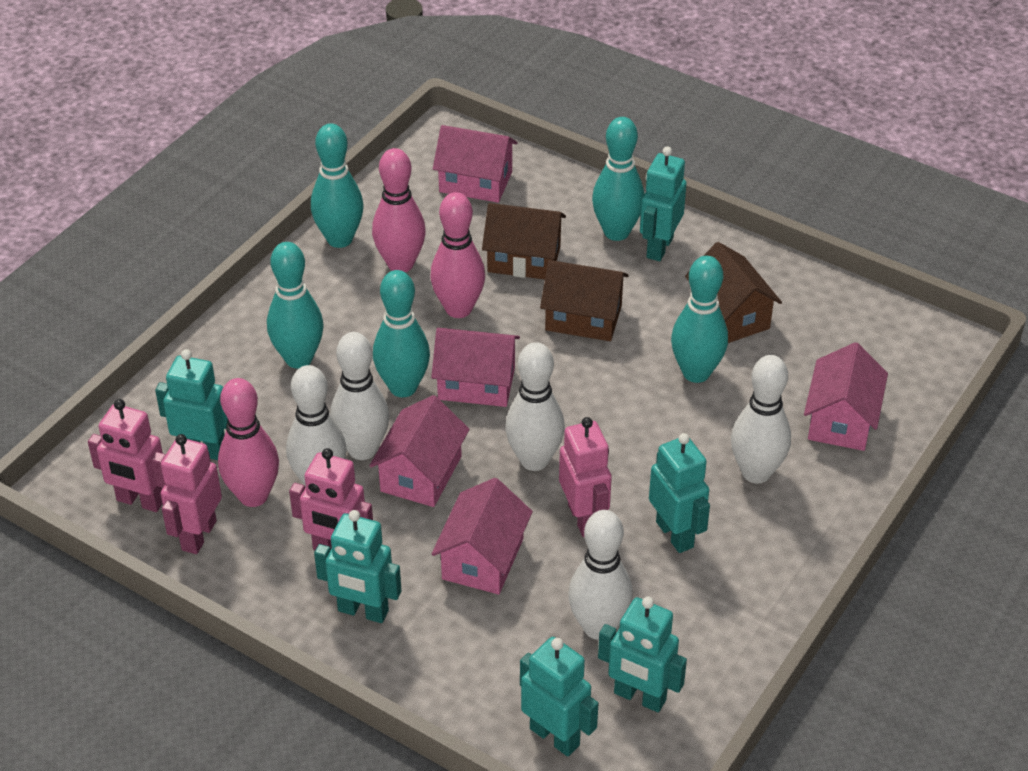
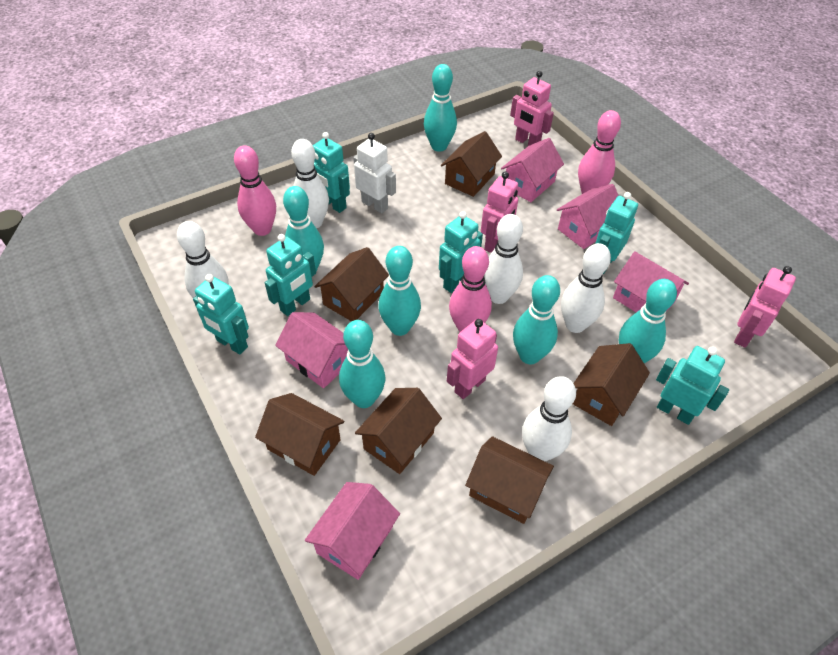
brown house: 3 -> 6
turquoise bowling pin: 5 -> 6
white robot: 0 -> 1

